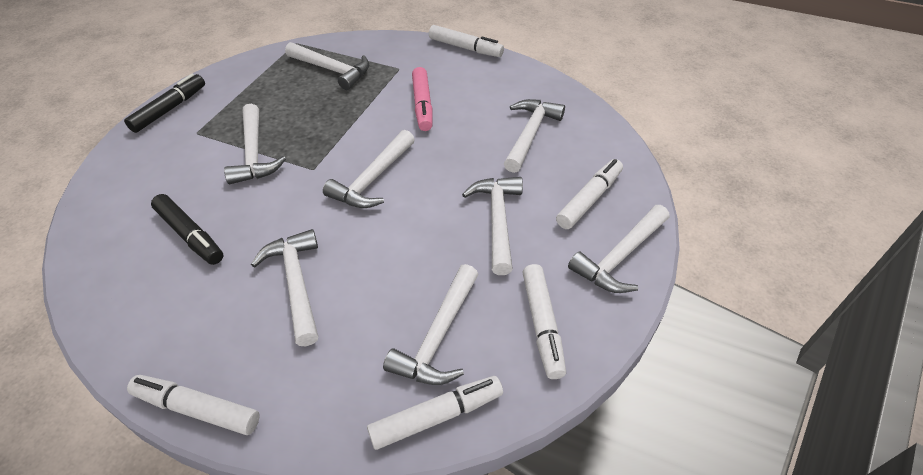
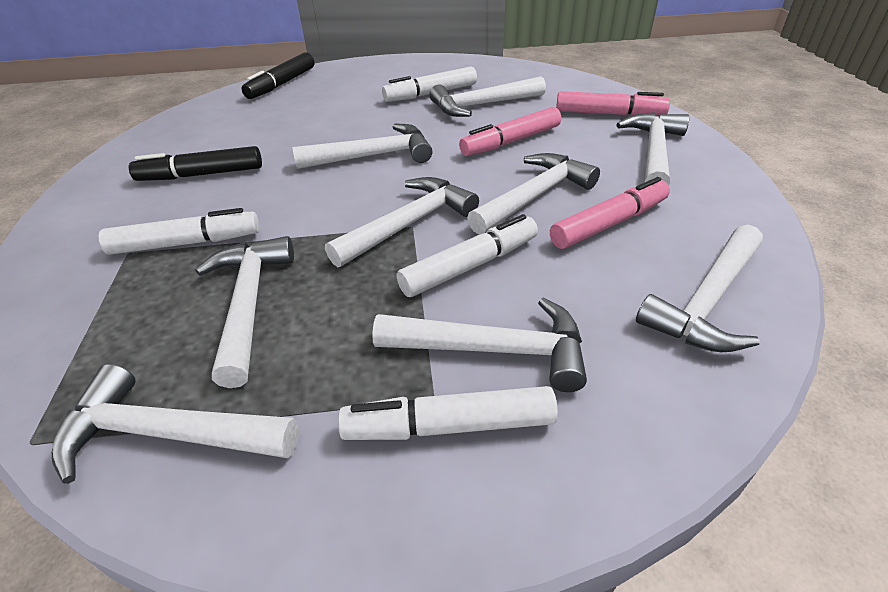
pink marker: 1 -> 3
white hammer: 8 -> 9
white marker: 5 -> 4

